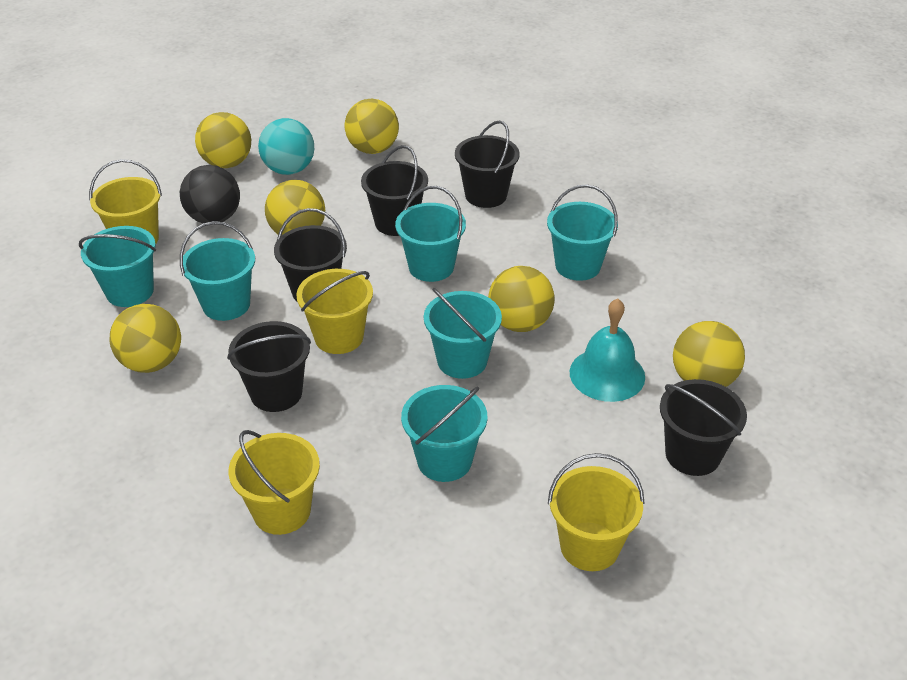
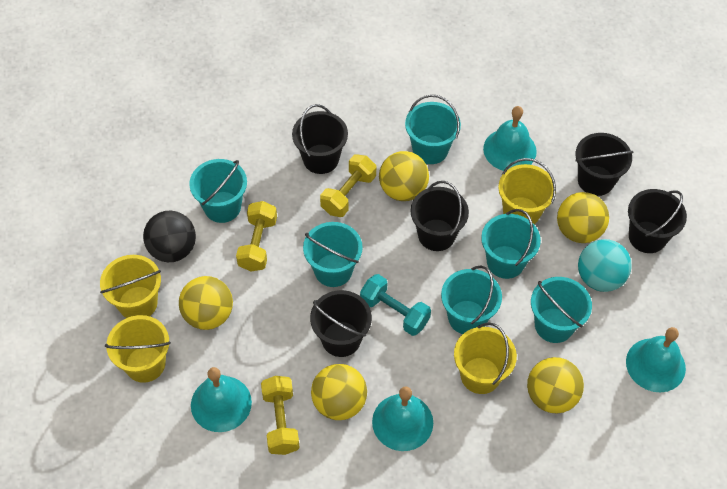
turquoise bell: 1 -> 4
turquoise dumbbell: 0 -> 1
yellow ball: 6 -> 5
yellow dumbbell: 0 -> 3

